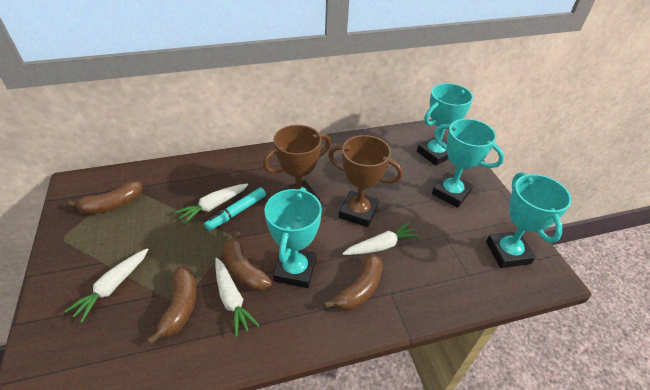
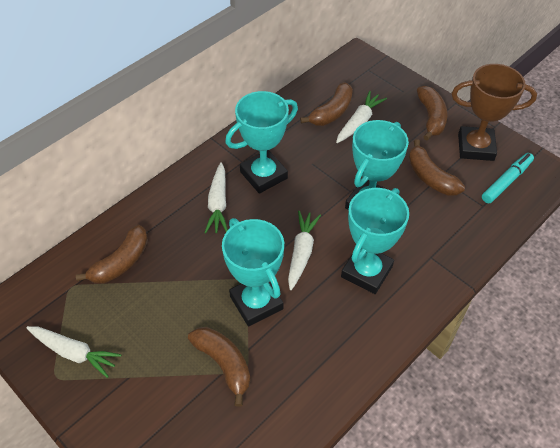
brown banana: 4 -> 5
brown trophy: 2 -> 1

